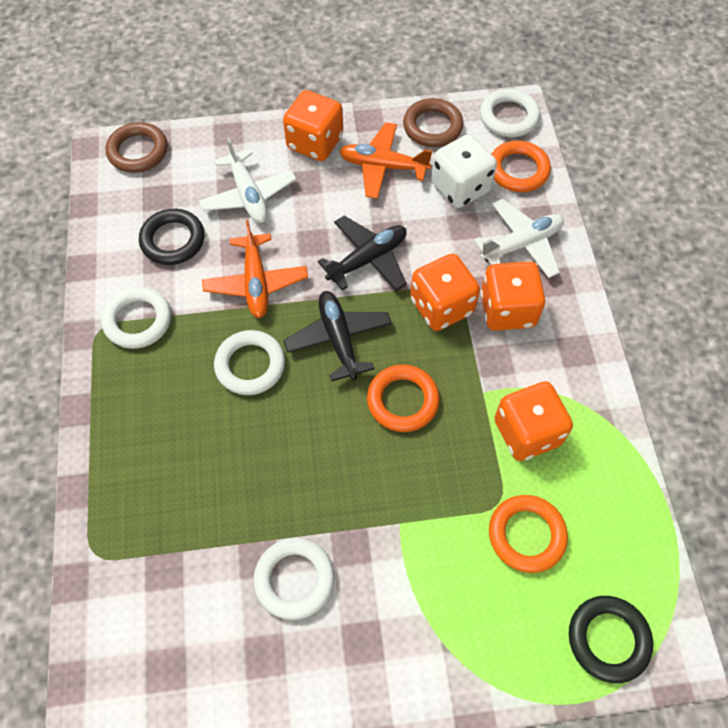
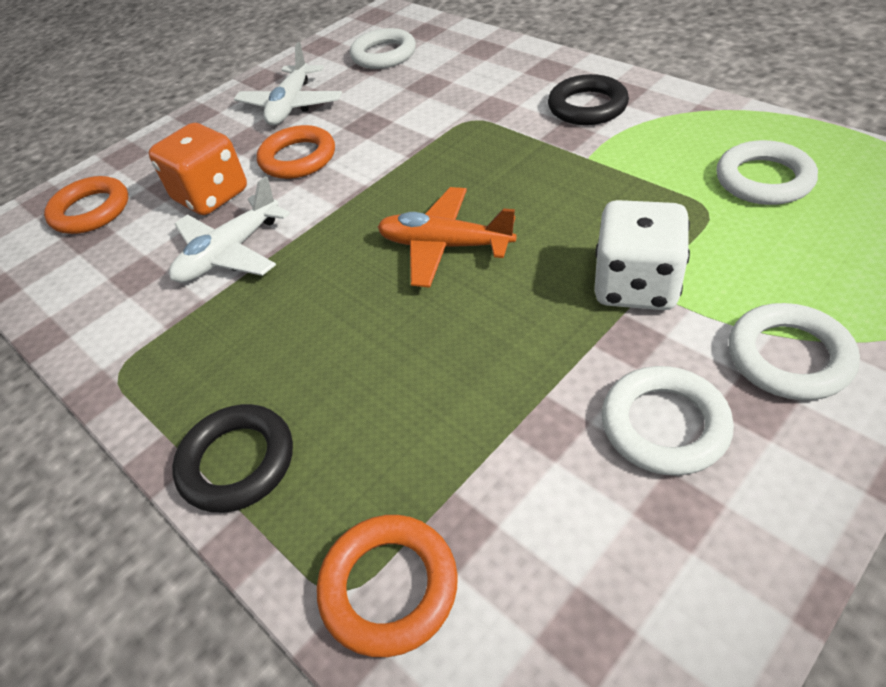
black plane: 2 -> 0
brown ring: 2 -> 0
orange dice: 4 -> 1
orange plane: 2 -> 1

